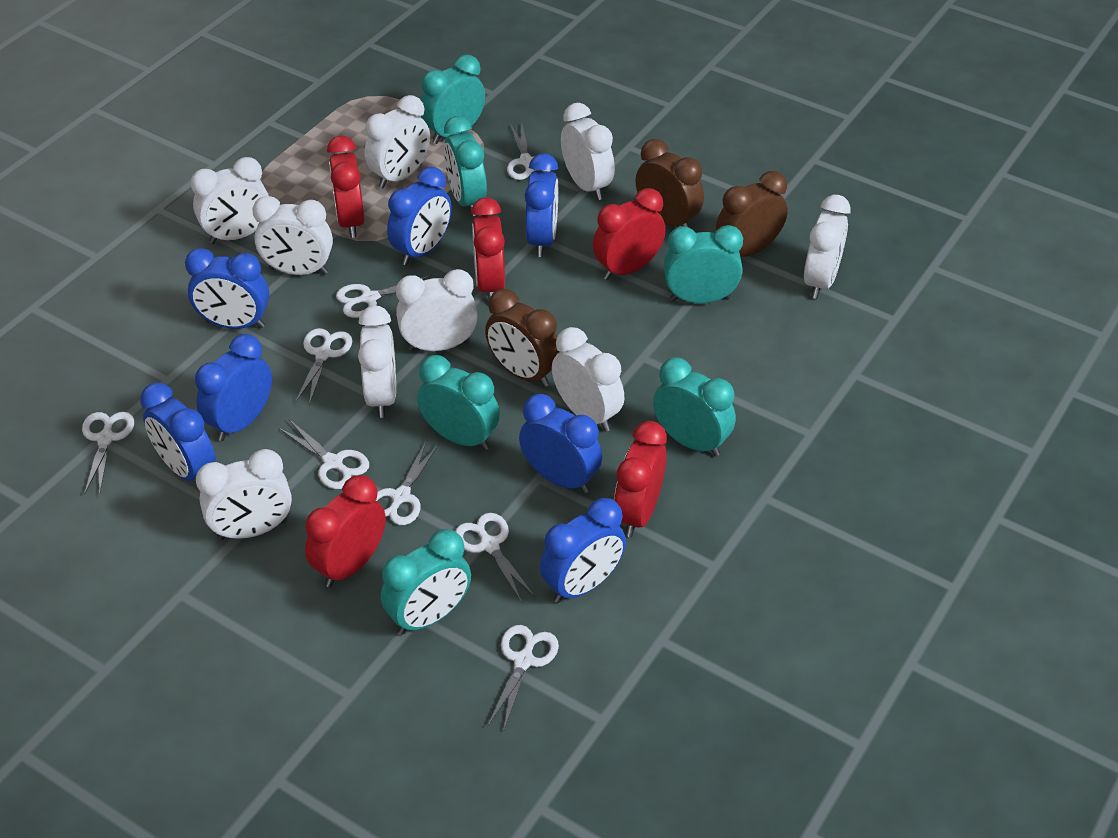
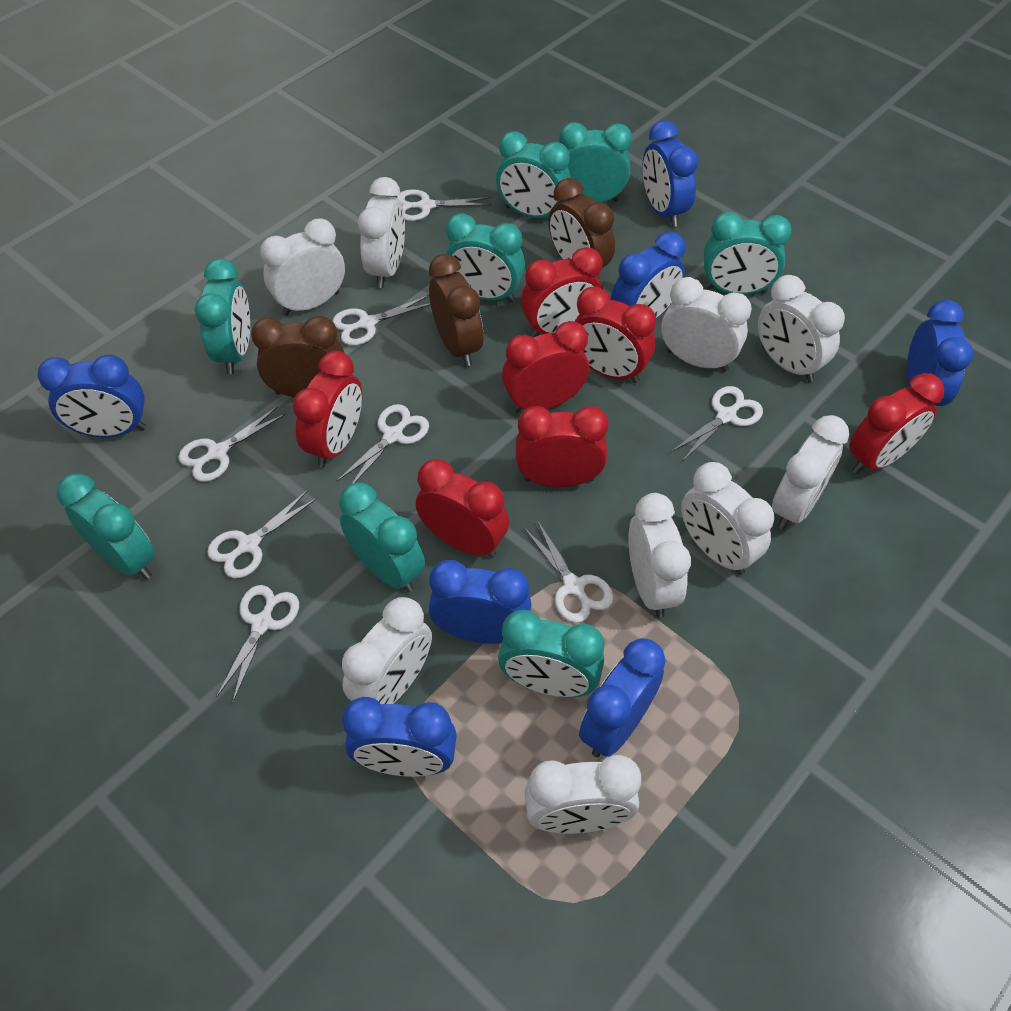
red clock: 5 -> 7
turquoise clock: 6 -> 8

